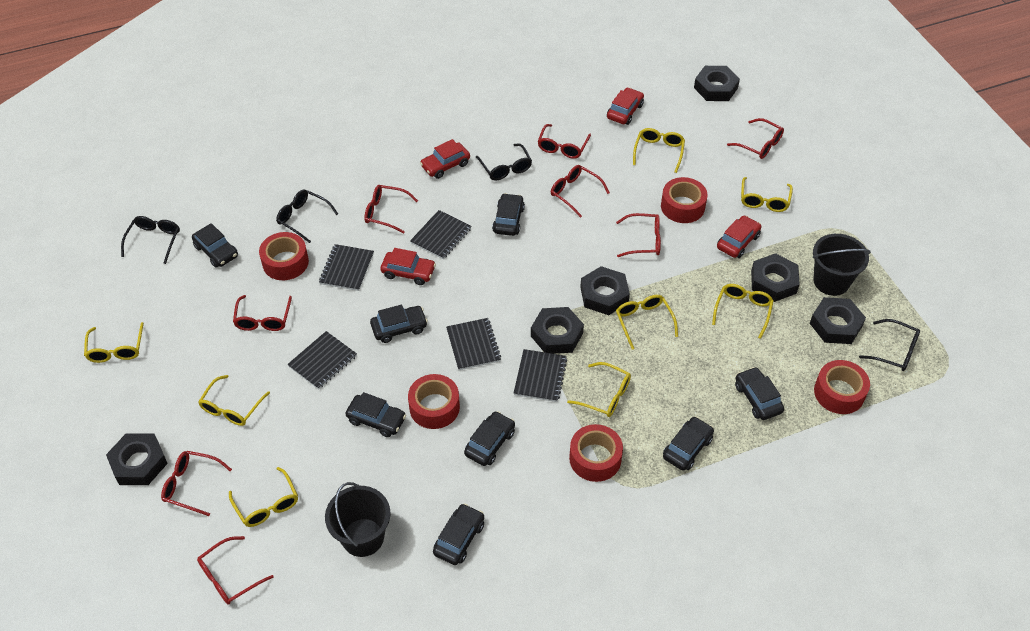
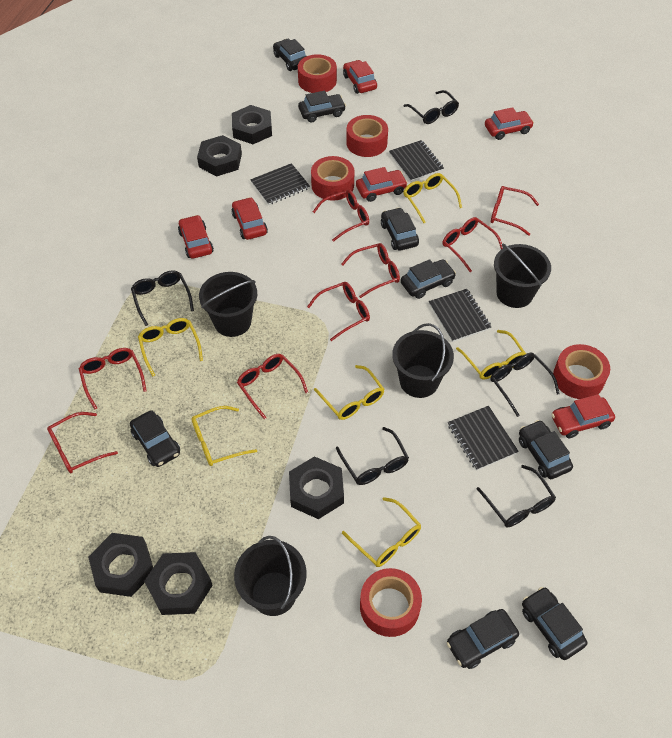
black bucket: 2 -> 4
black glasses: 4 -> 5
black notebook: 5 -> 4
black nut: 6 -> 5
red car: 4 -> 6
yellow glasses: 8 -> 6

